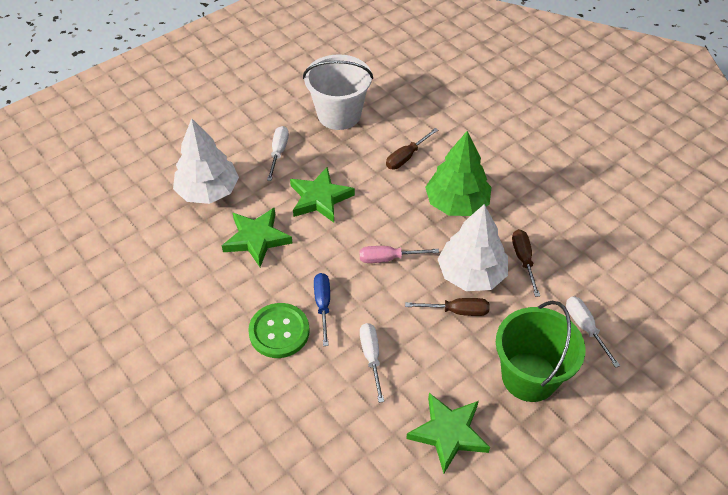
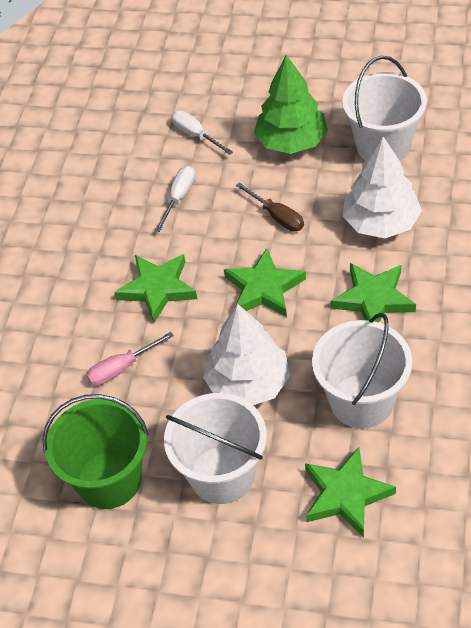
blue screwdriver: 1 -> 0
brown screwdriver: 3 -> 1
green button: 1 -> 0
green star: 3 -> 4
white bucket: 1 -> 3
white screwdriver: 3 -> 2

